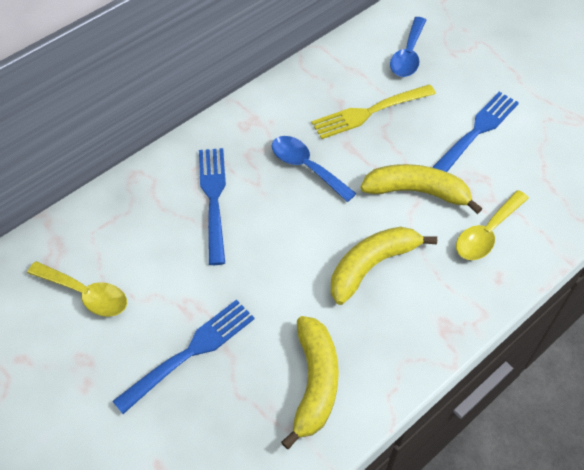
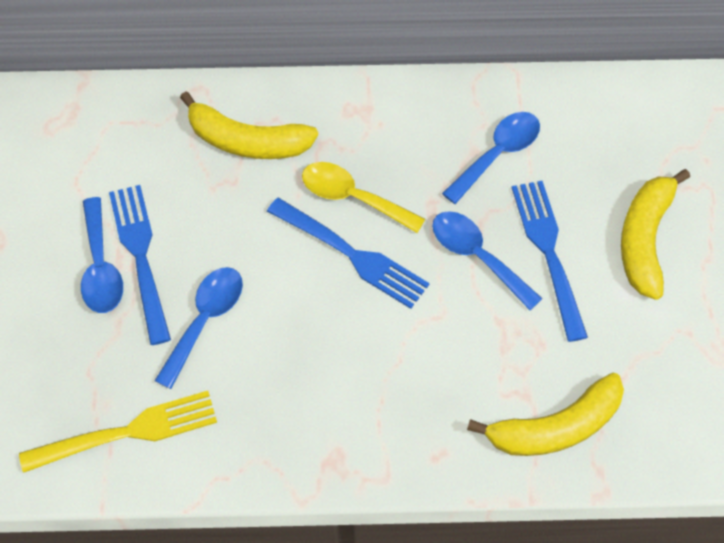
blue spoon: 2 -> 4
yellow spoon: 2 -> 1

